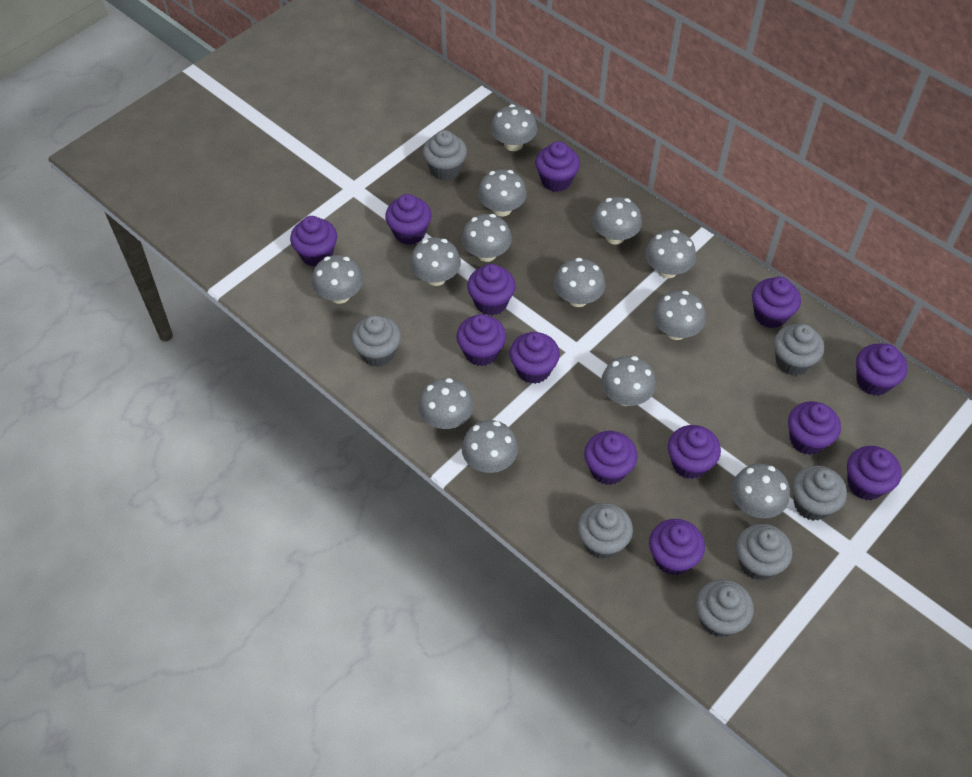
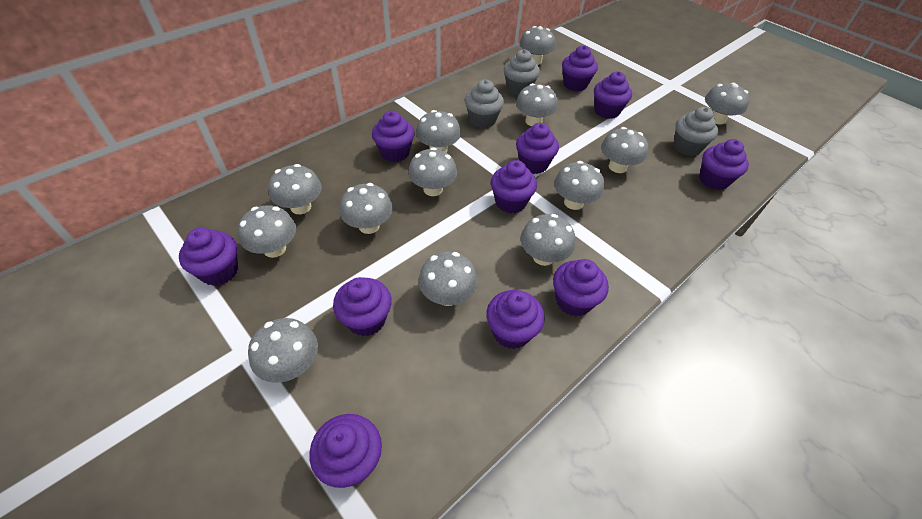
grey cupcake: 7 -> 3
purple cupcake: 13 -> 11

